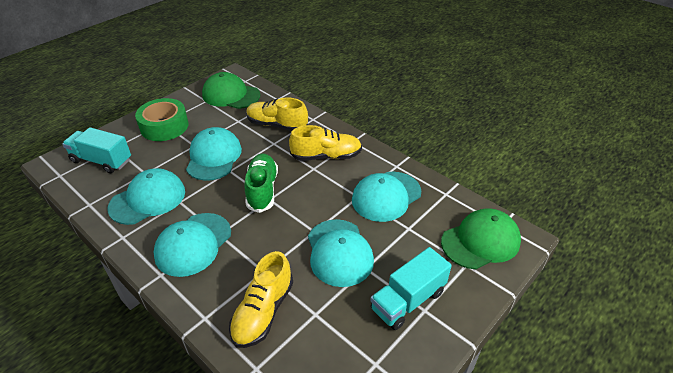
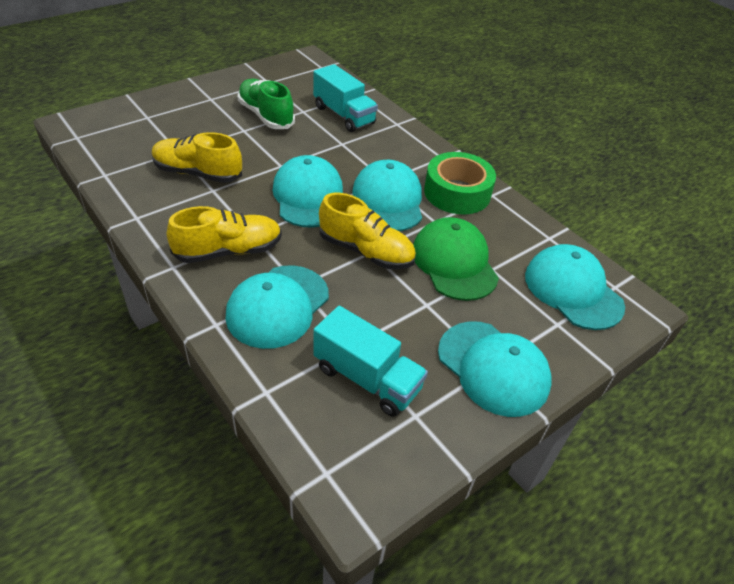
green cap: 2 -> 1

